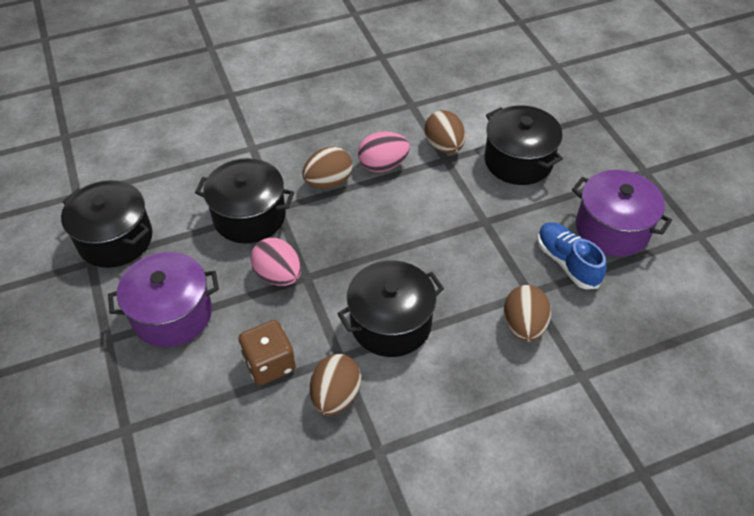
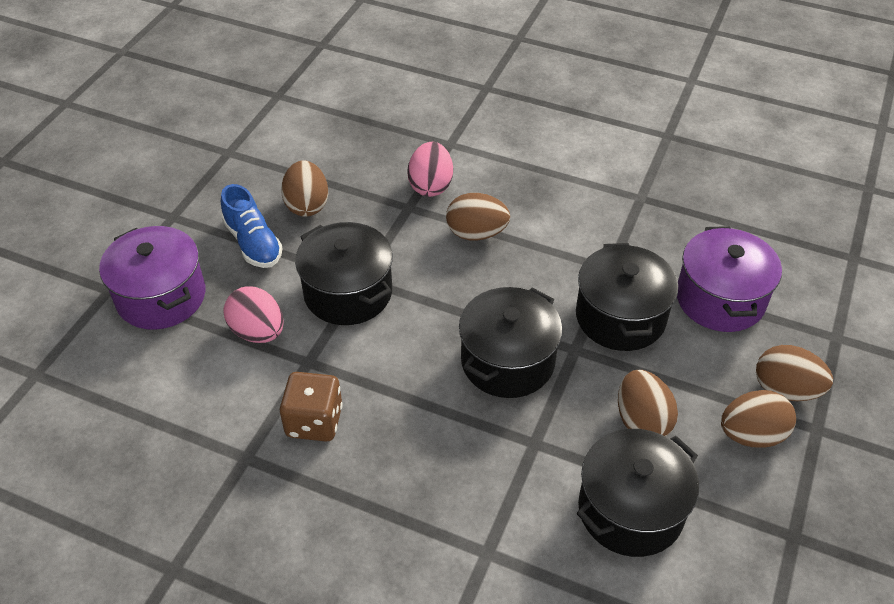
brown egg: 4 -> 5

